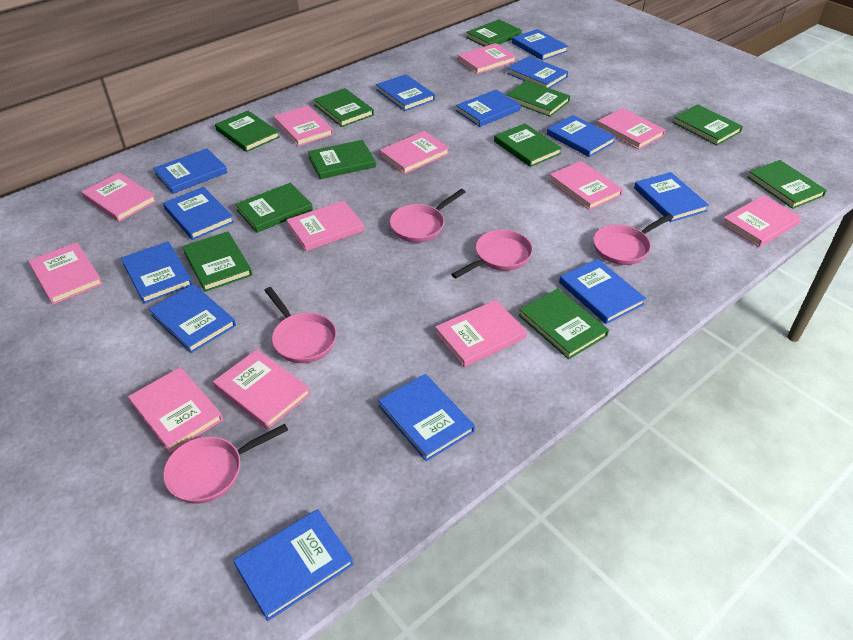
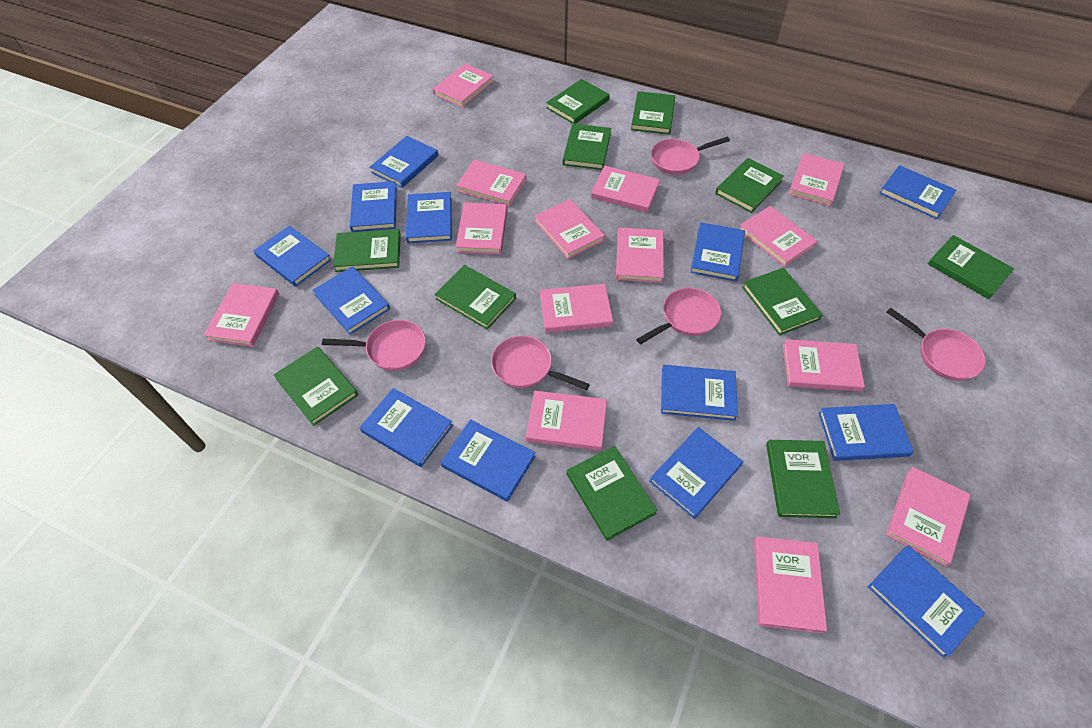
pink book: 12 -> 14

